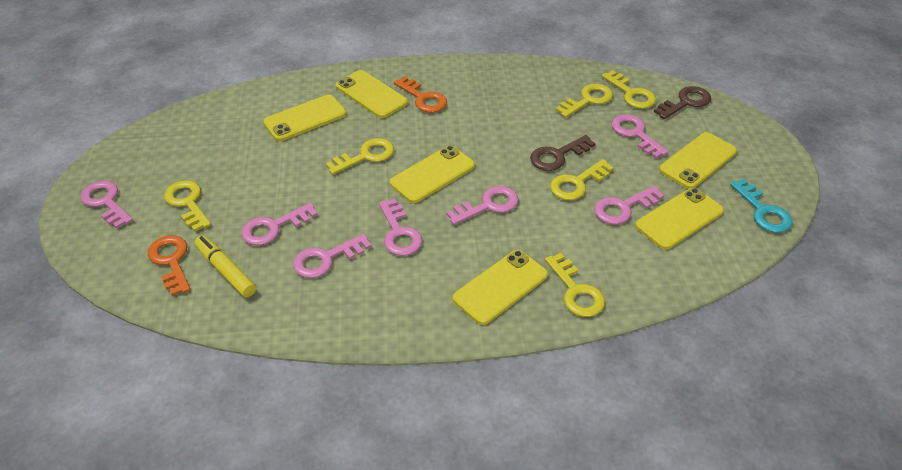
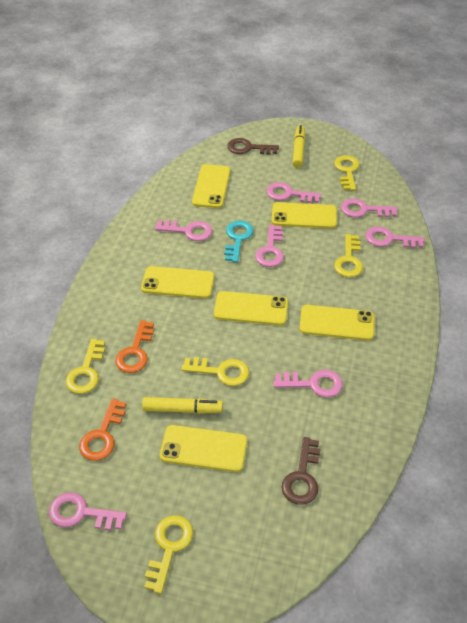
yellow key: 6 -> 5
yellow marker: 1 -> 2

